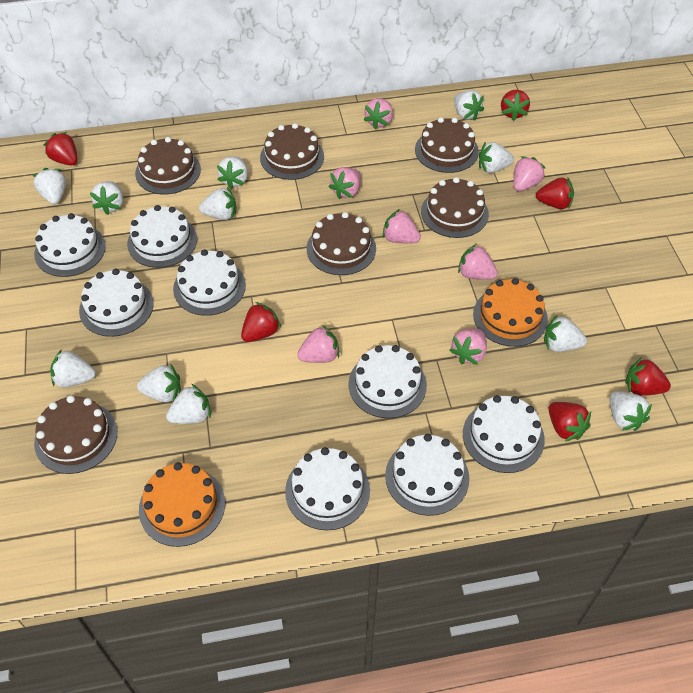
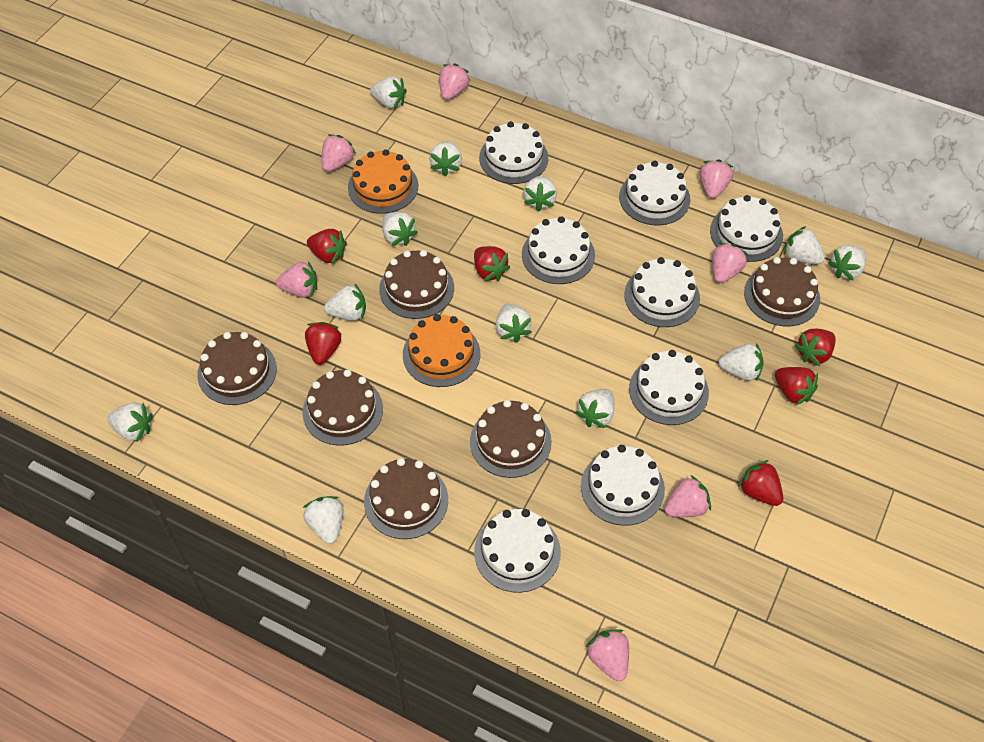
white strawberry: 11 -> 12

